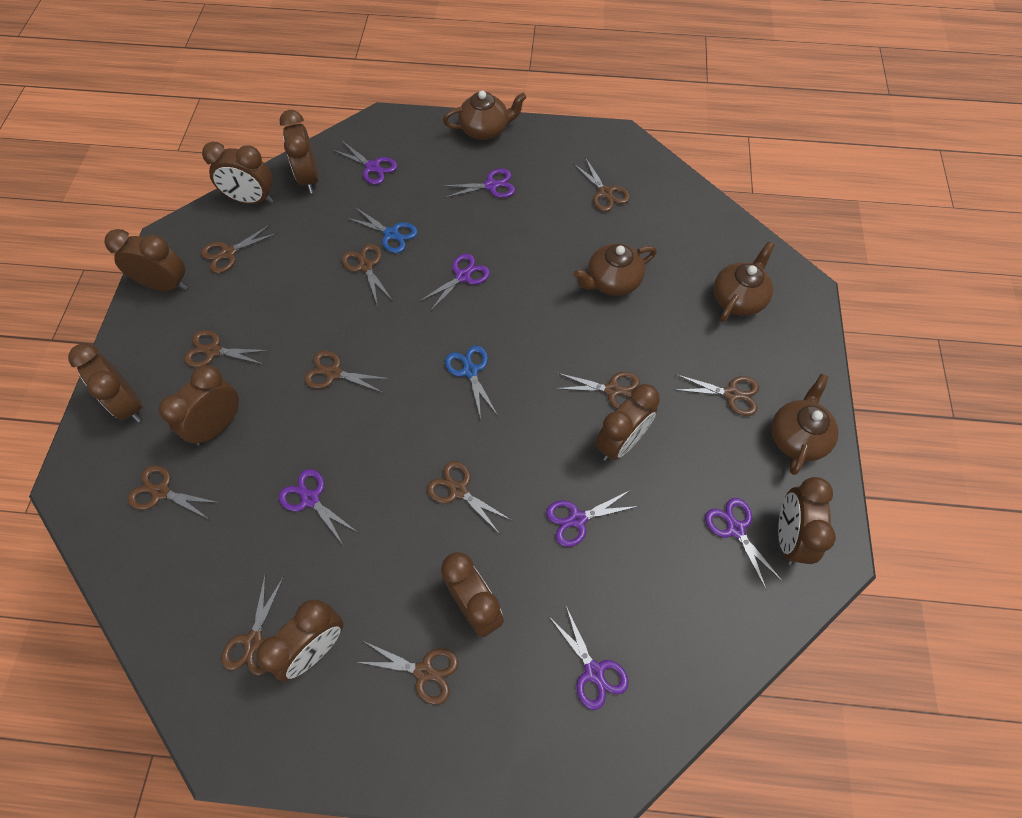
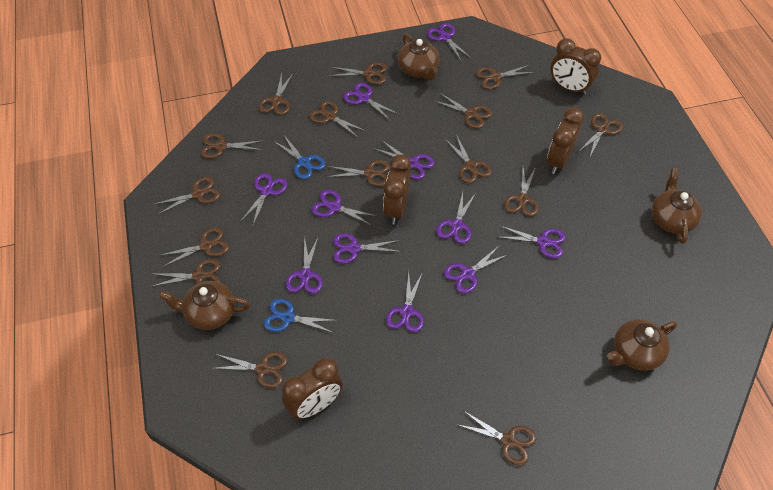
brown clock: 9 -> 4
brown scissors: 11 -> 15
purple scissors: 7 -> 11

